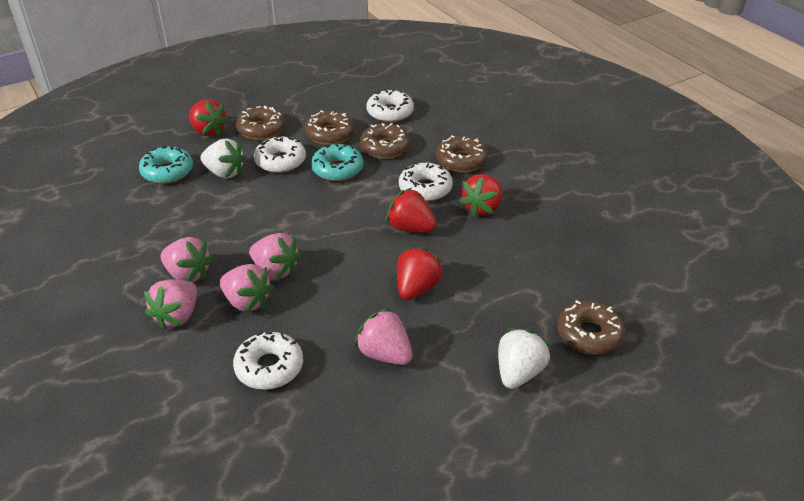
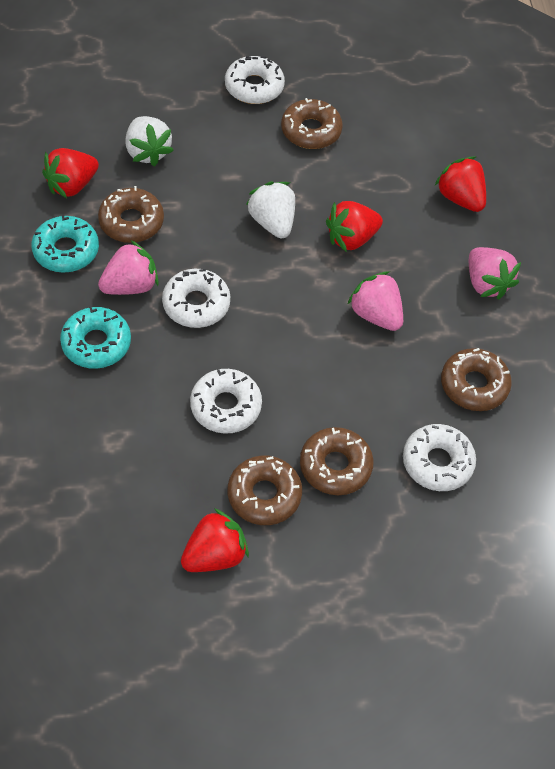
pink strawberry: 5 -> 3

